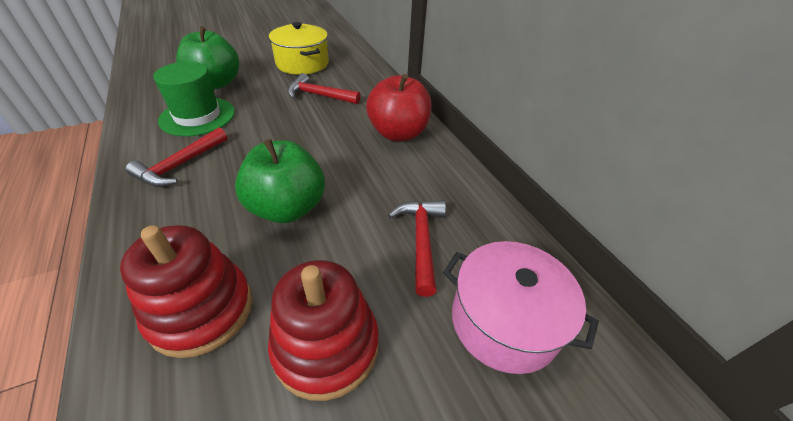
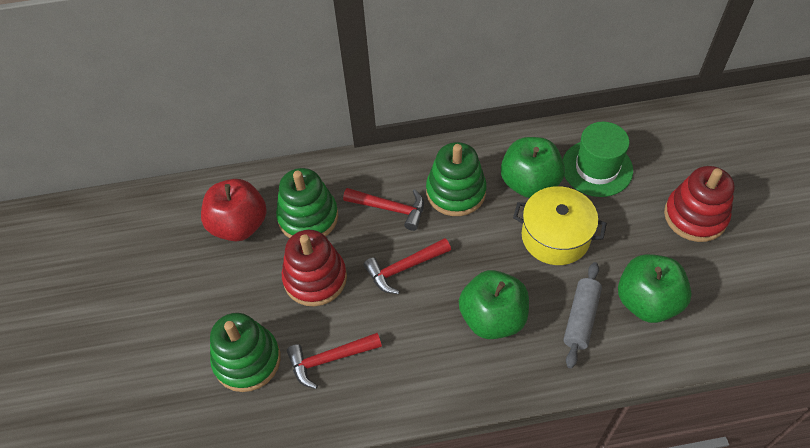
green apple: 2 -> 3
green stacking toy: 0 -> 3
grey rolling pin: 0 -> 1
pink pot: 1 -> 0

